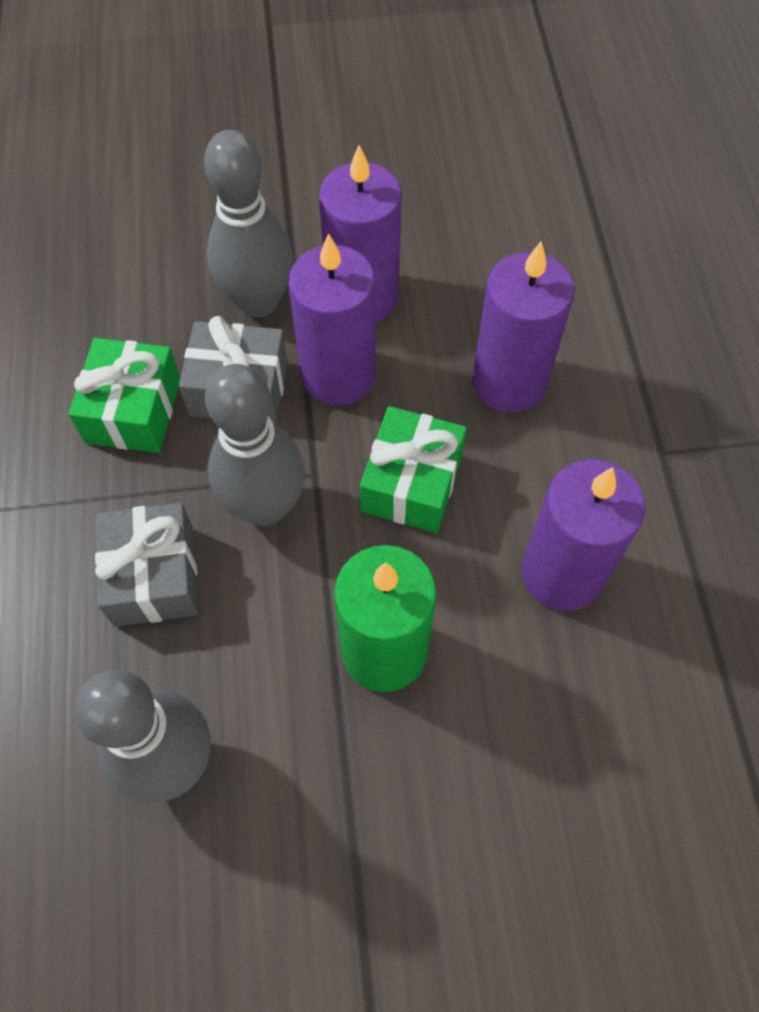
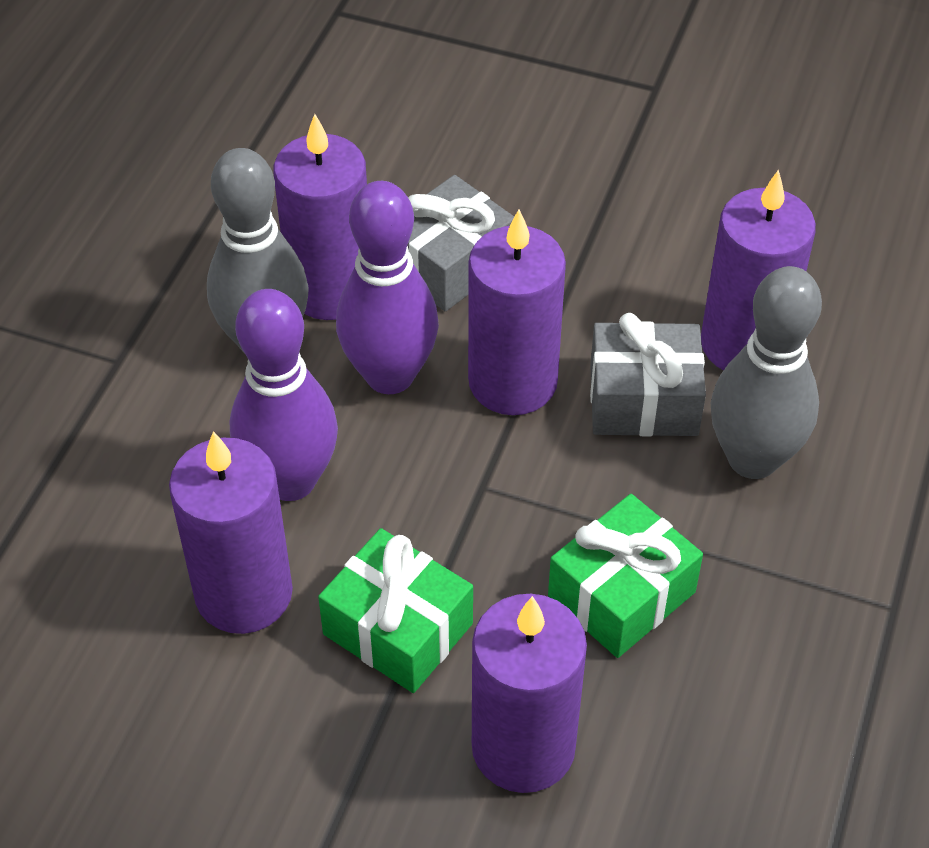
green candle: 1 -> 0
grey bowling pin: 3 -> 2
purple bowling pin: 0 -> 2
purple candle: 4 -> 5

